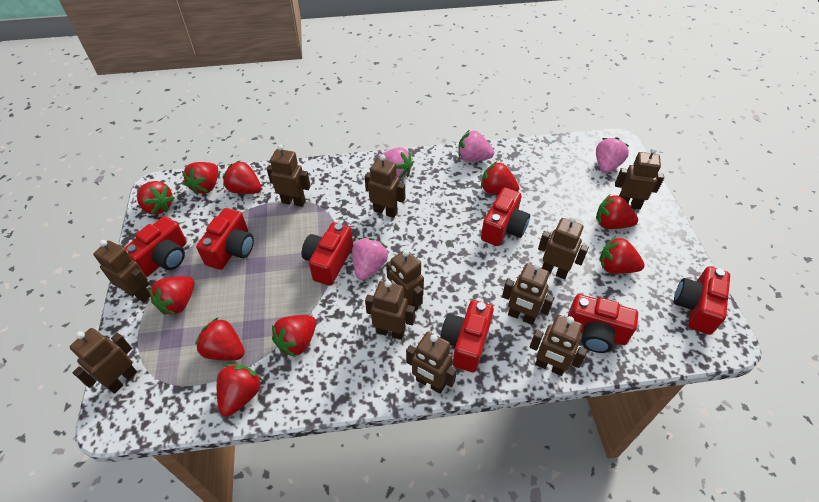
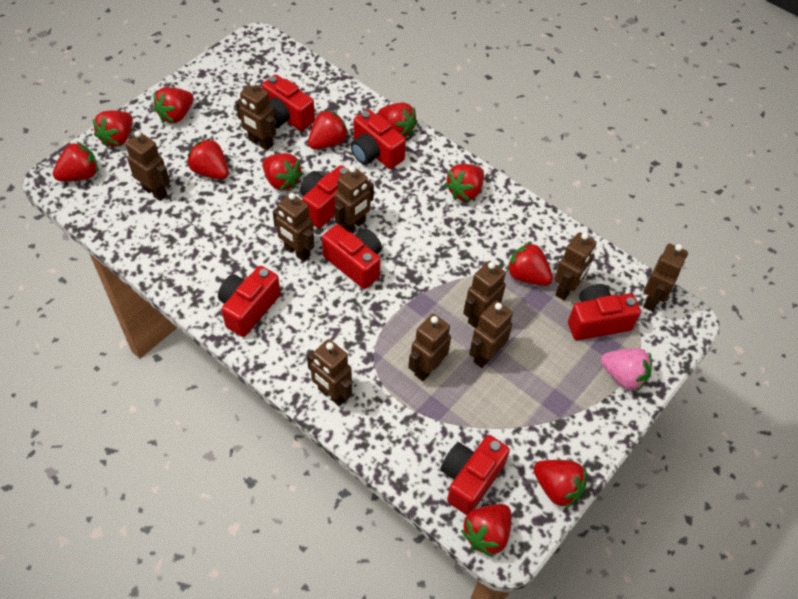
brown robot: 11 -> 10
pink strawberry: 4 -> 1
red strawberry: 10 -> 11

